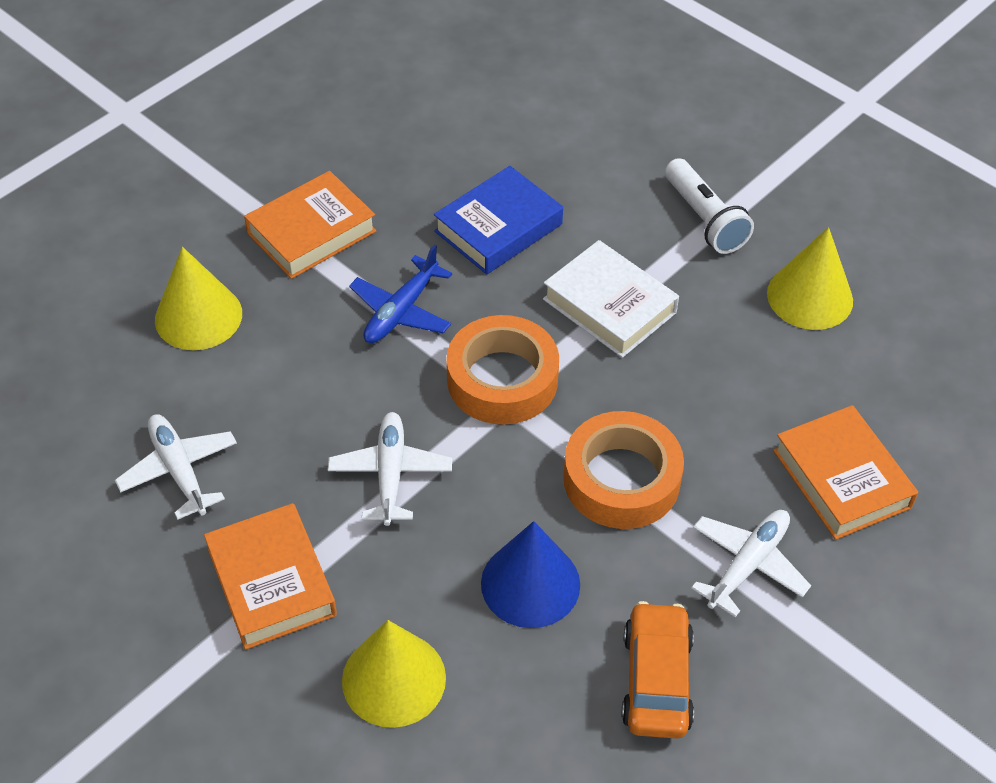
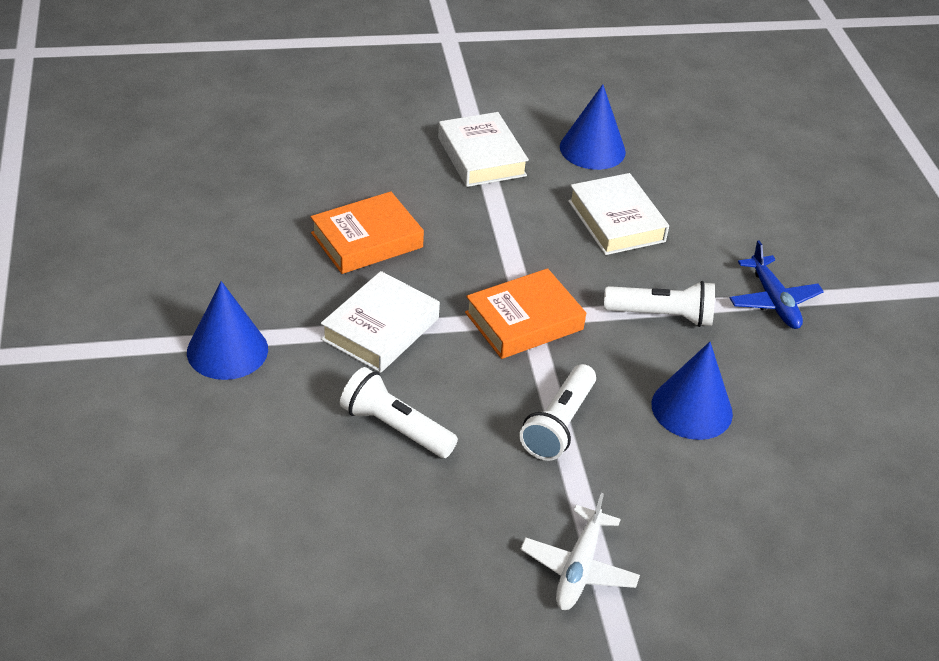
blue book: 1 -> 0
blue cone: 1 -> 3
orange book: 3 -> 2
orange car: 1 -> 0
orange tape: 2 -> 0
white book: 1 -> 3
white flashlight: 1 -> 3
white plane: 3 -> 1
yellow cone: 3 -> 0

